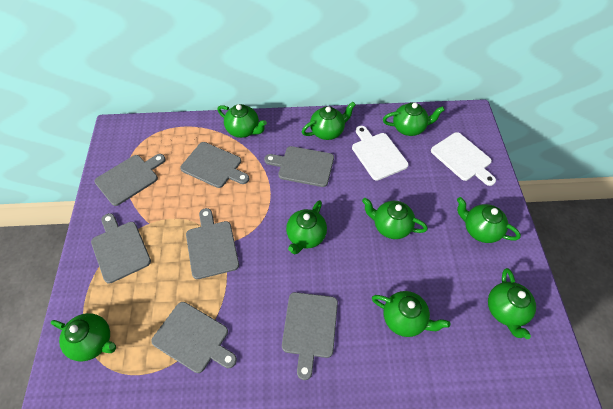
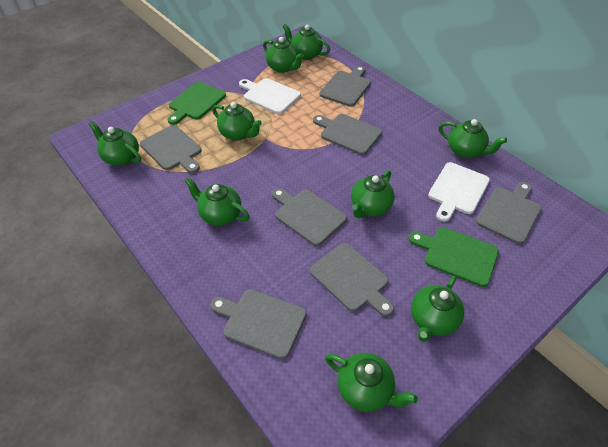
green cutting board: 0 -> 2

